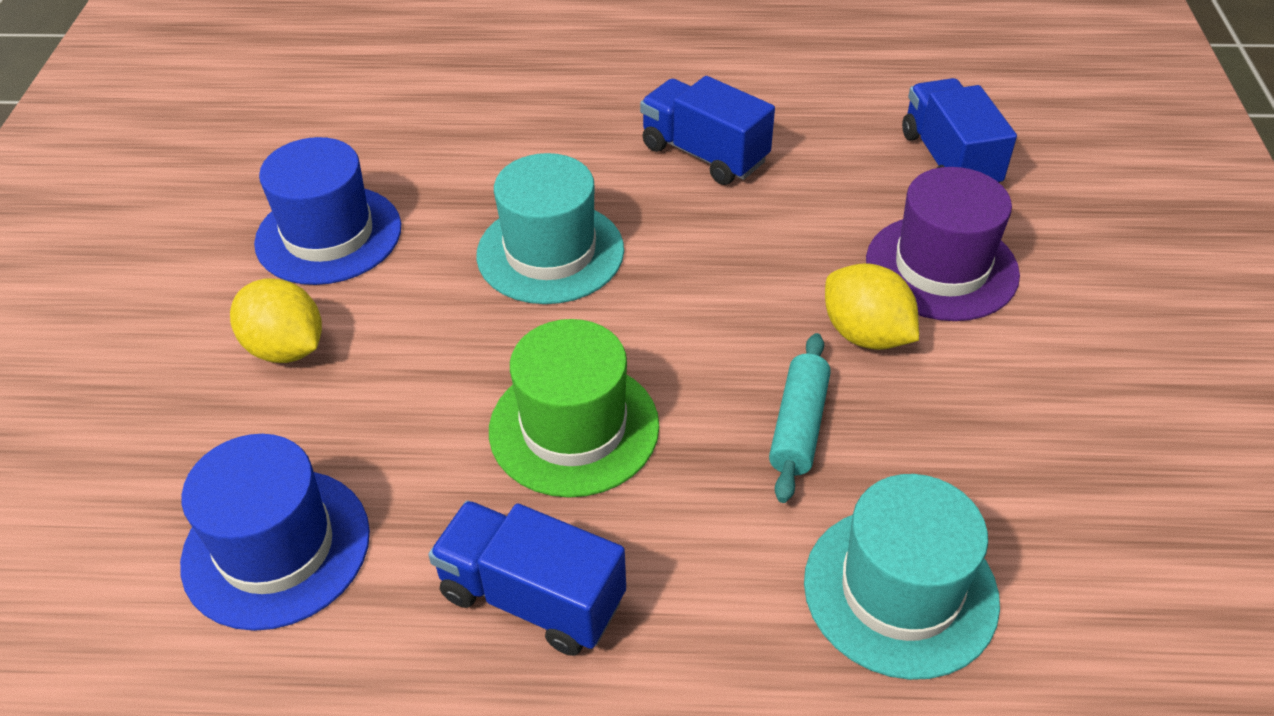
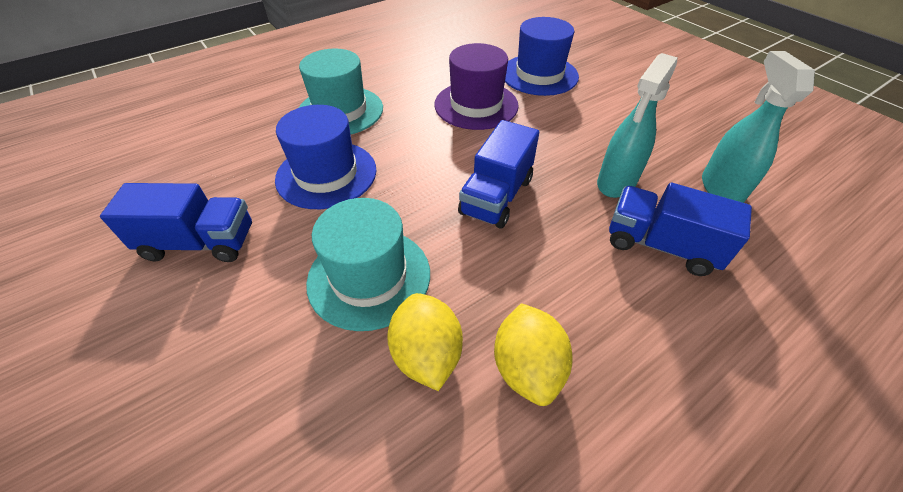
green hat: 1 -> 0
turquoise rolling pin: 1 -> 0
turquoise spray bottle: 0 -> 2

